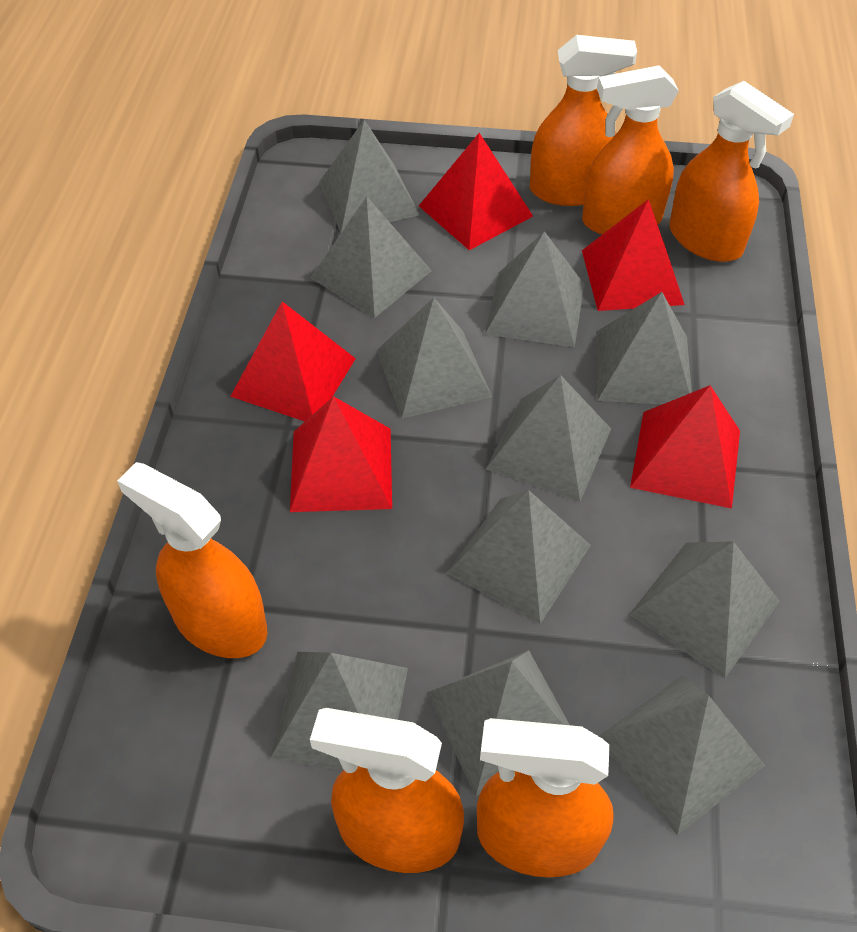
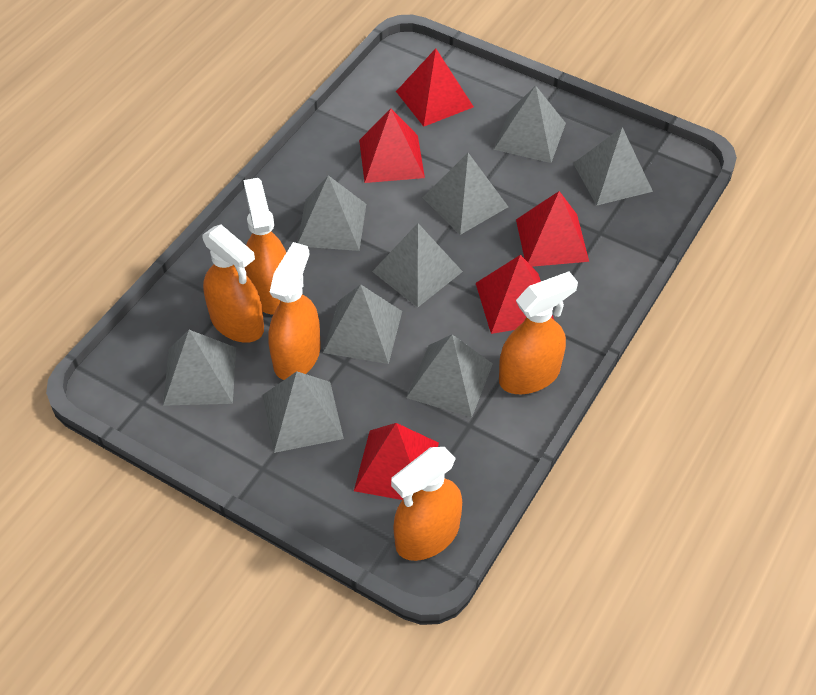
grey pyramid: 11 -> 9
orange spray bottle: 6 -> 5

